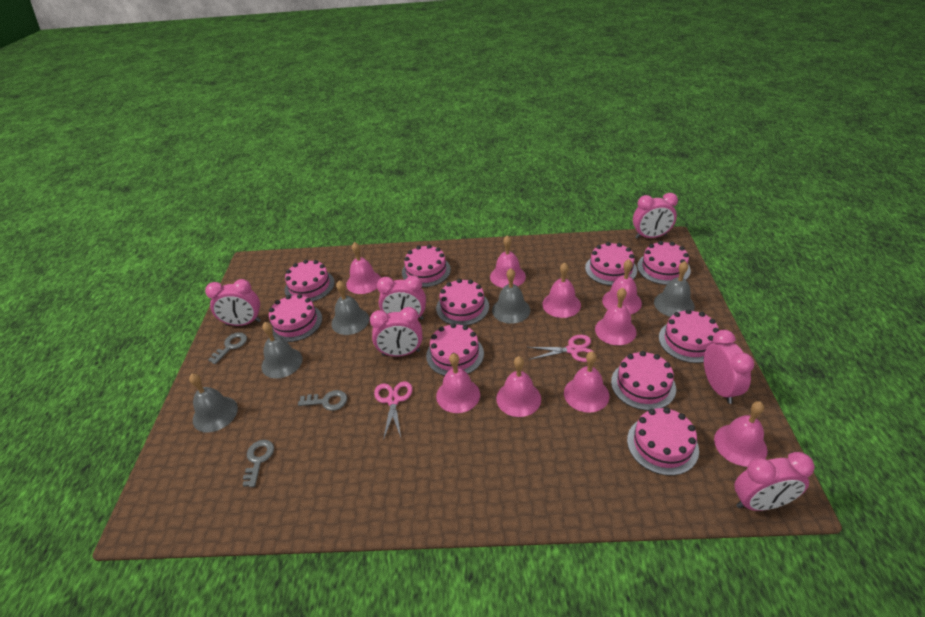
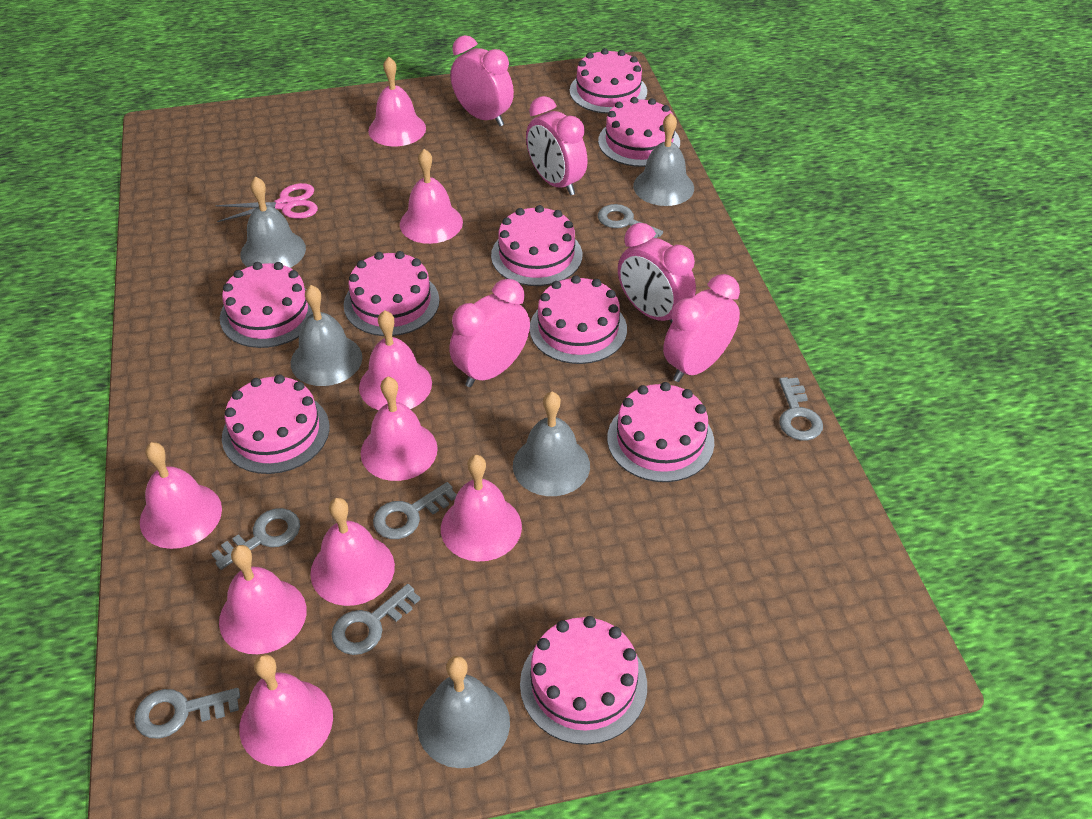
grey key: 3 -> 6
pink cake: 10 -> 9
pink clock: 6 -> 5
pink scissors: 2 -> 1

